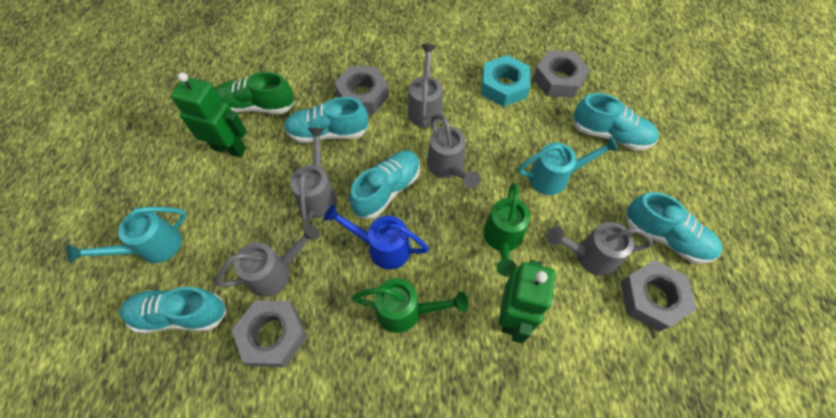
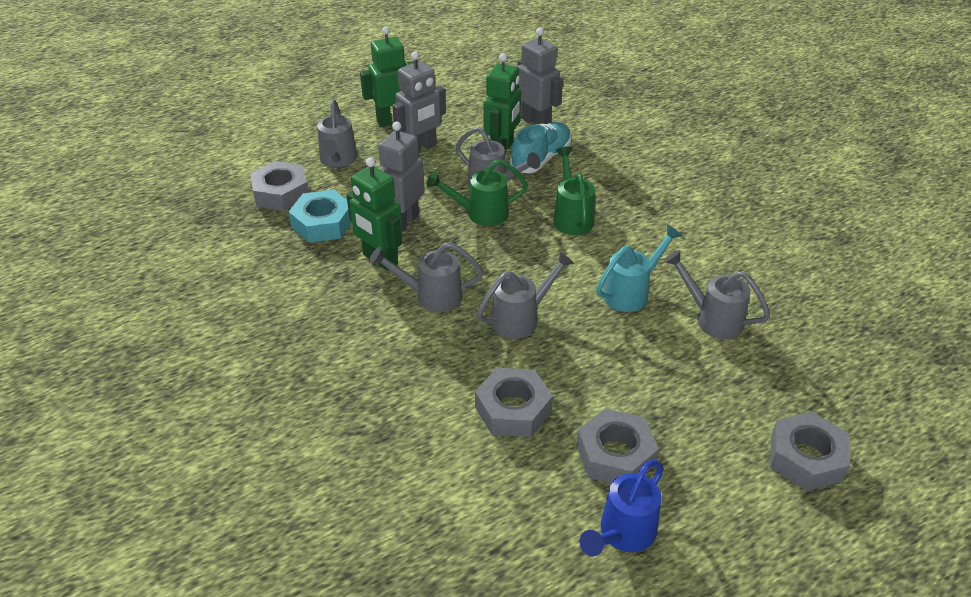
green robot: 2 -> 3
green shoe: 1 -> 0
grey robot: 0 -> 3
turquoise shoe: 5 -> 1
turquoise watering can: 2 -> 1

